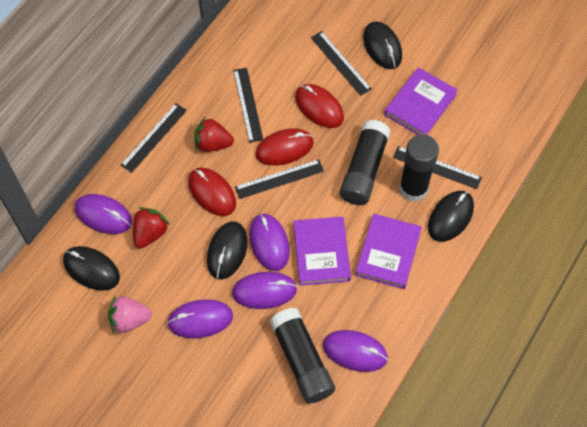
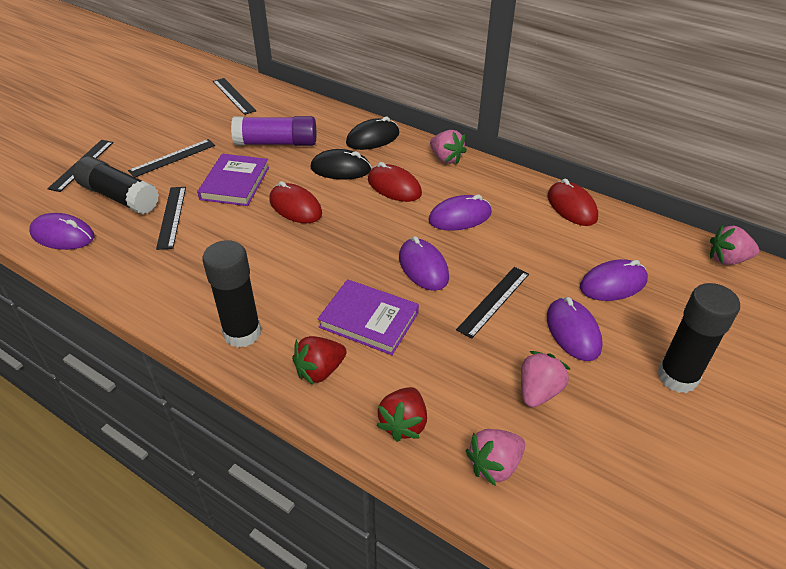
black mouse: 4 -> 2
pink strawberry: 1 -> 4
purple book: 3 -> 2
purple glue stick: 0 -> 1

